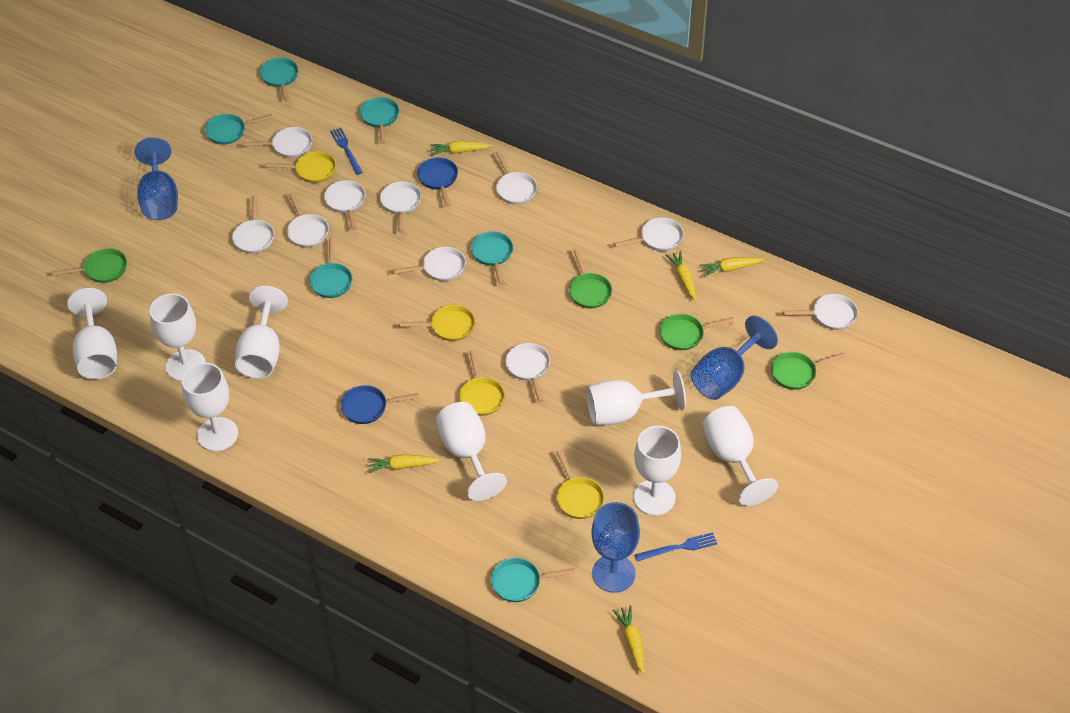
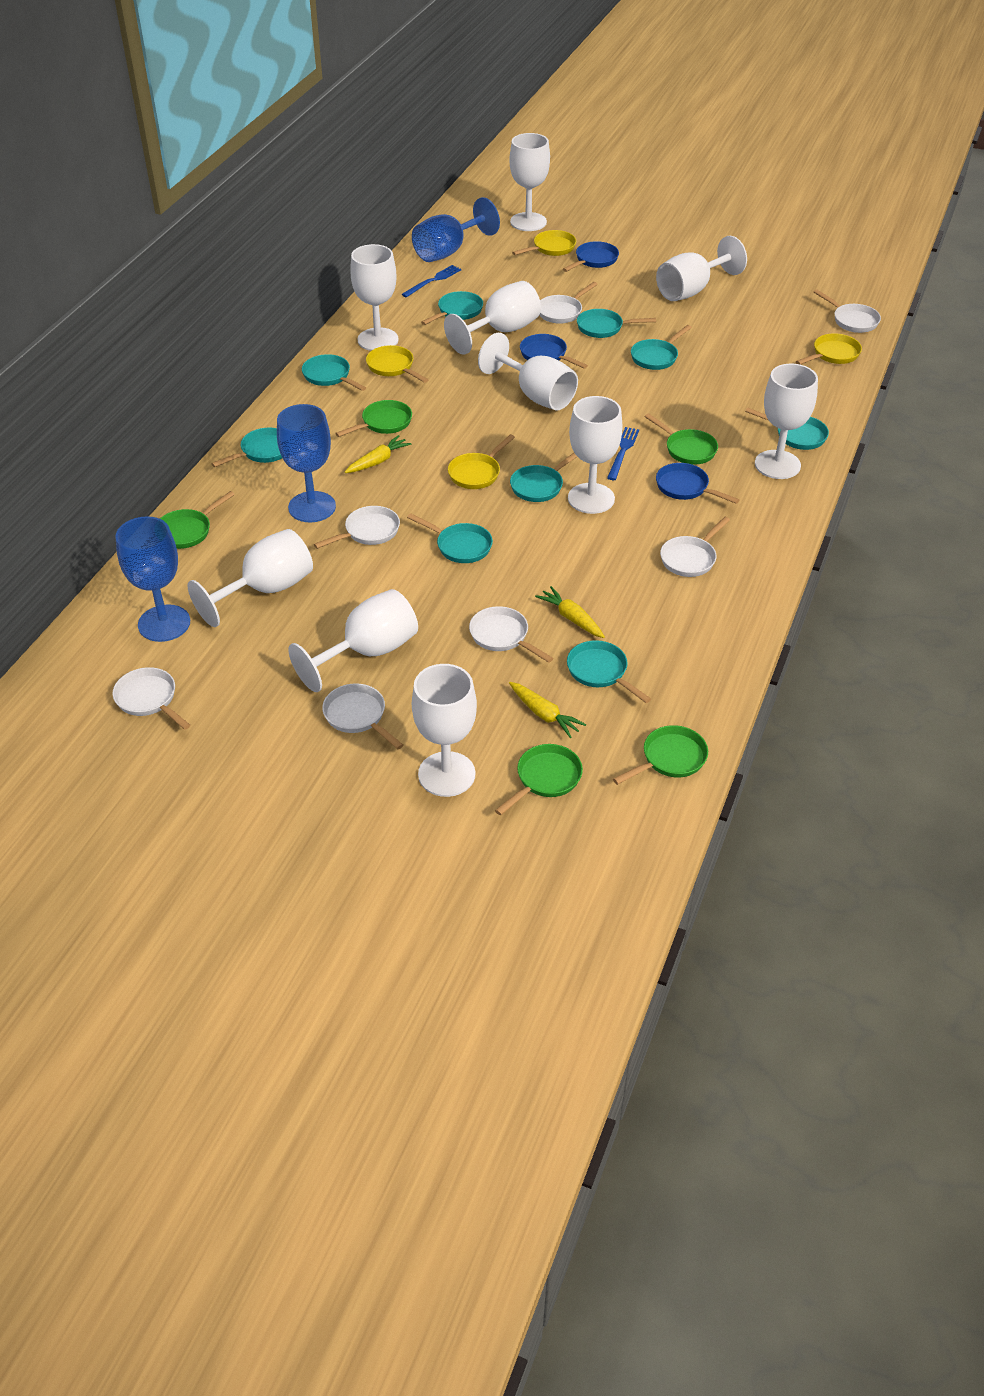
blue pan: 2 -> 3
green pan: 4 -> 5
turquoise pan: 6 -> 9
white goblet: 8 -> 10
white pan: 10 -> 7
yellow carrot: 5 -> 3

